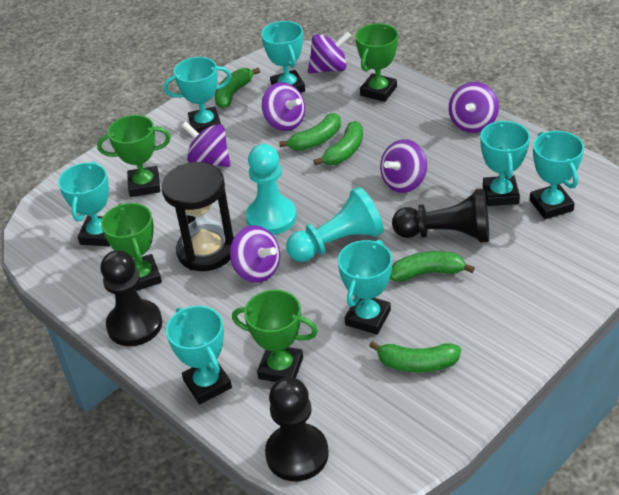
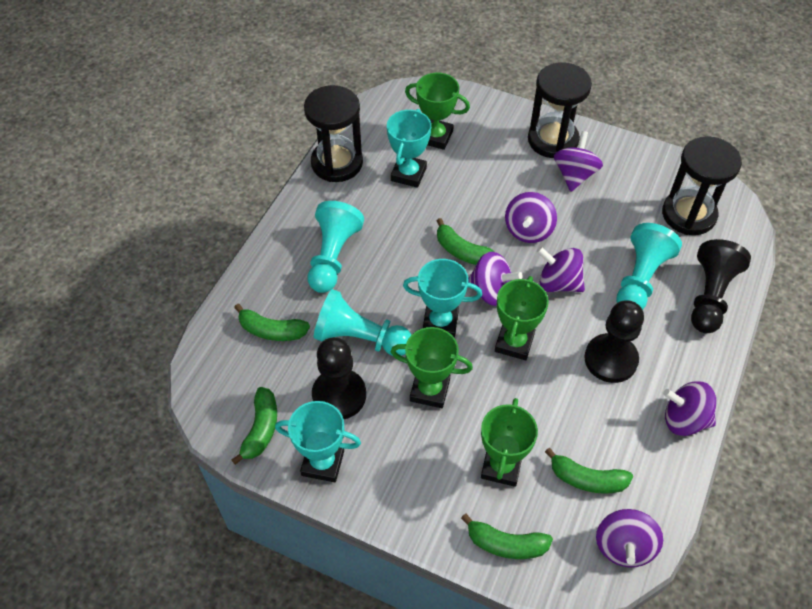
black hourglass: 1 -> 3
turquoise pawn: 2 -> 3
turquoise trophy: 7 -> 3

